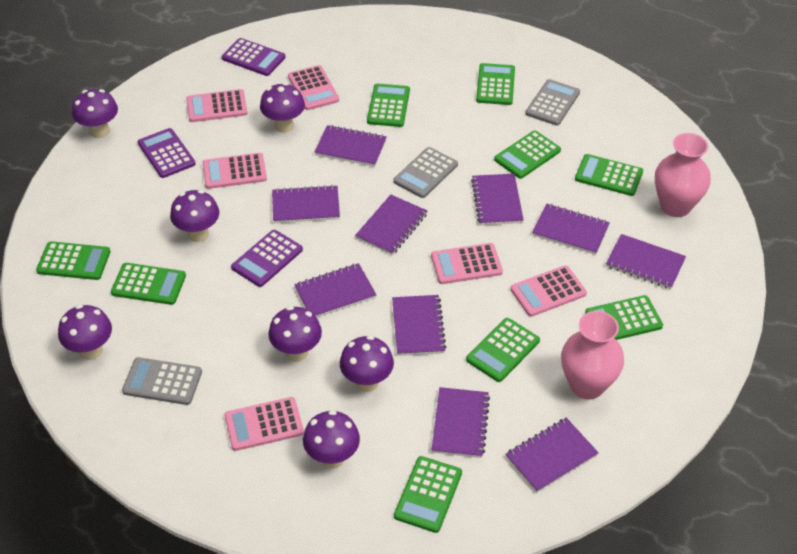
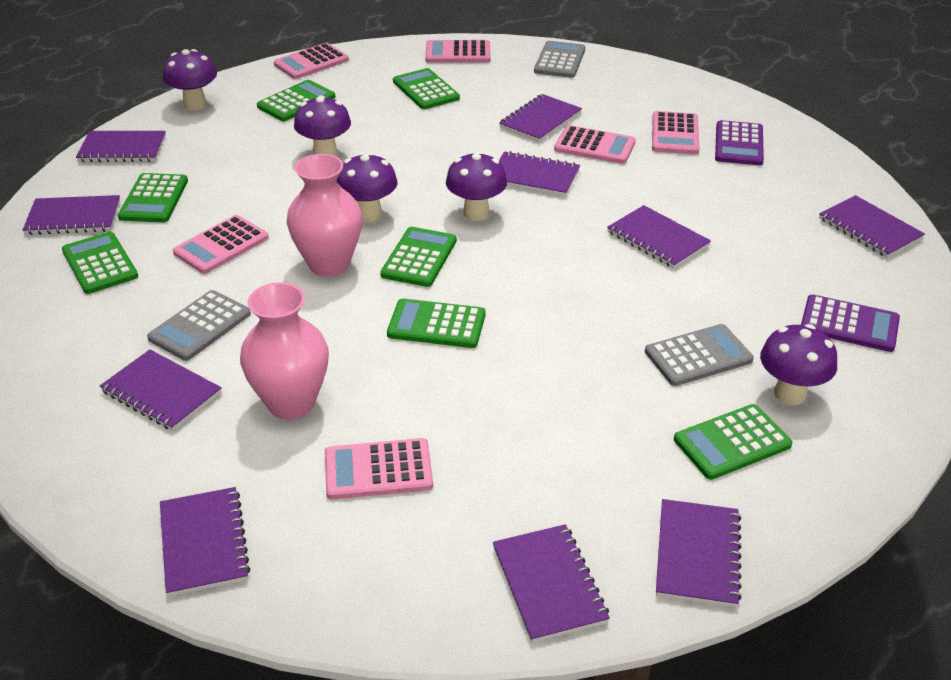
green calculator: 9 -> 7
purple calculator: 3 -> 2
purple mushroom: 7 -> 5

